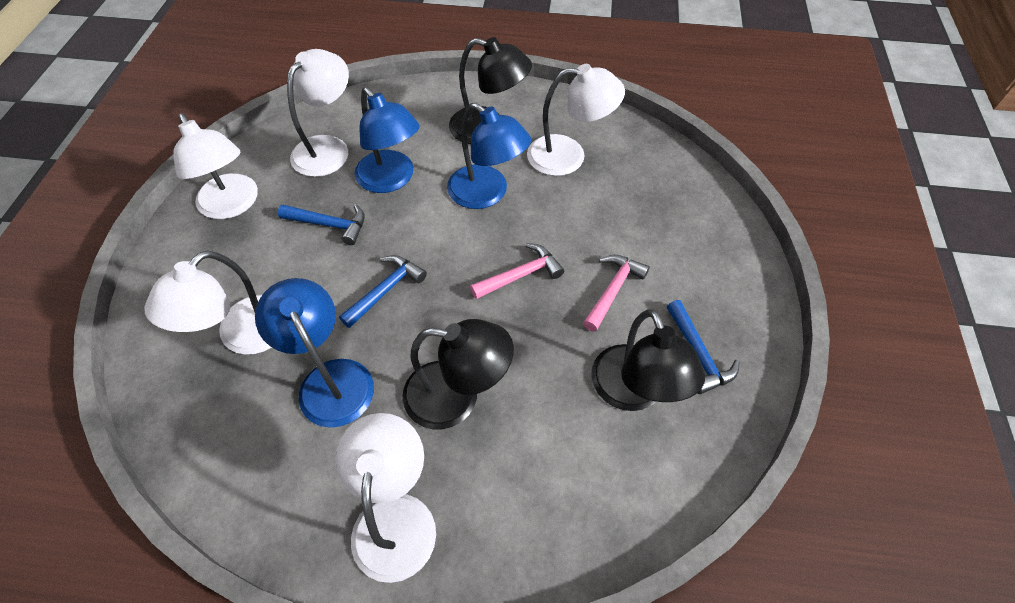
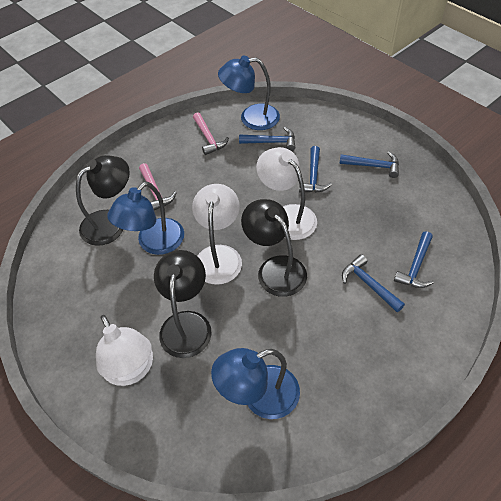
blue hammer: 3 -> 5
white lamp: 5 -> 3

